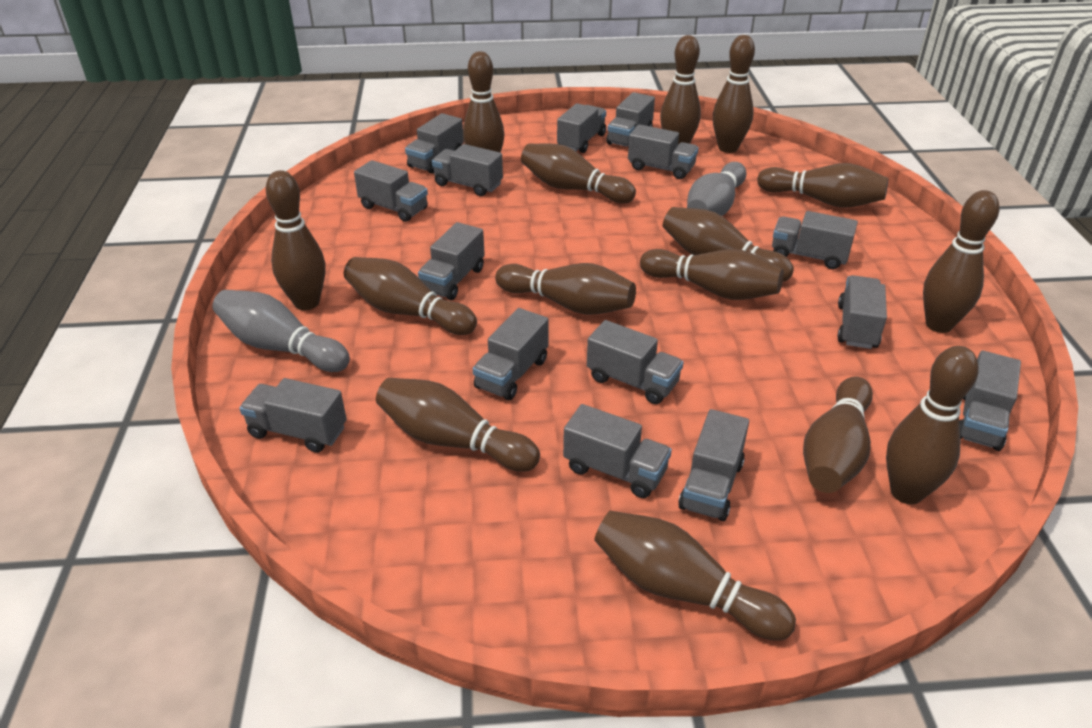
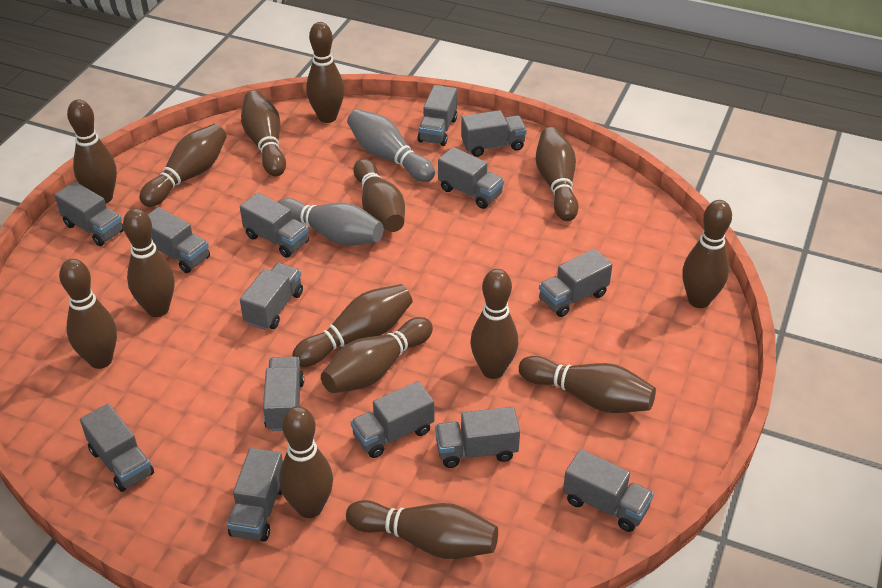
grey truck: 15 -> 14

